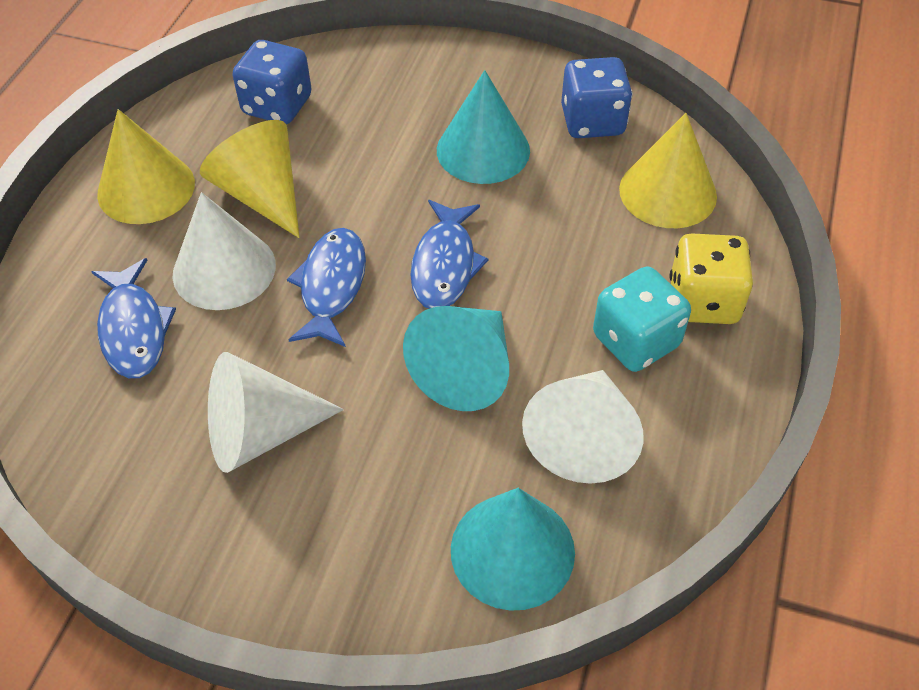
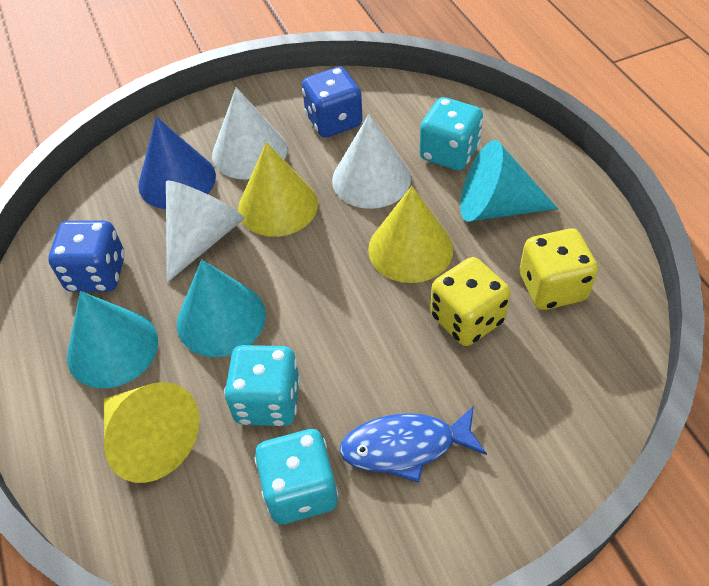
blue cone: 0 -> 1
blue fish: 3 -> 1
turquoise dice: 1 -> 3
yellow dice: 1 -> 2

